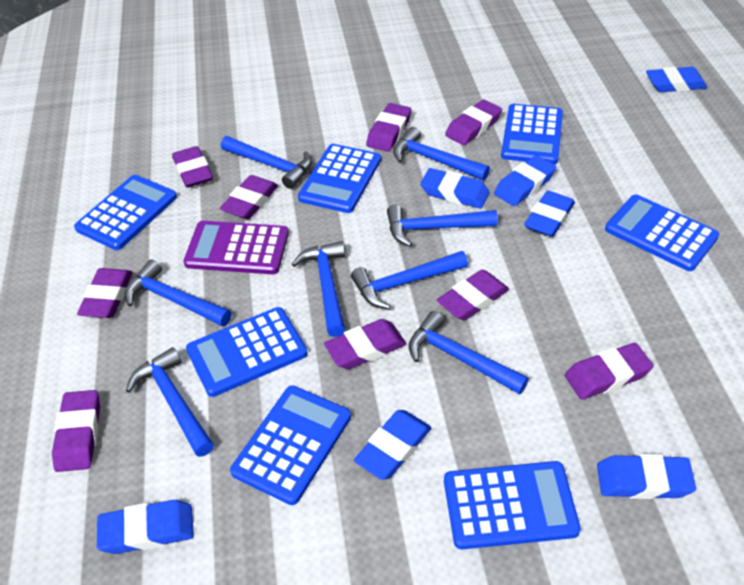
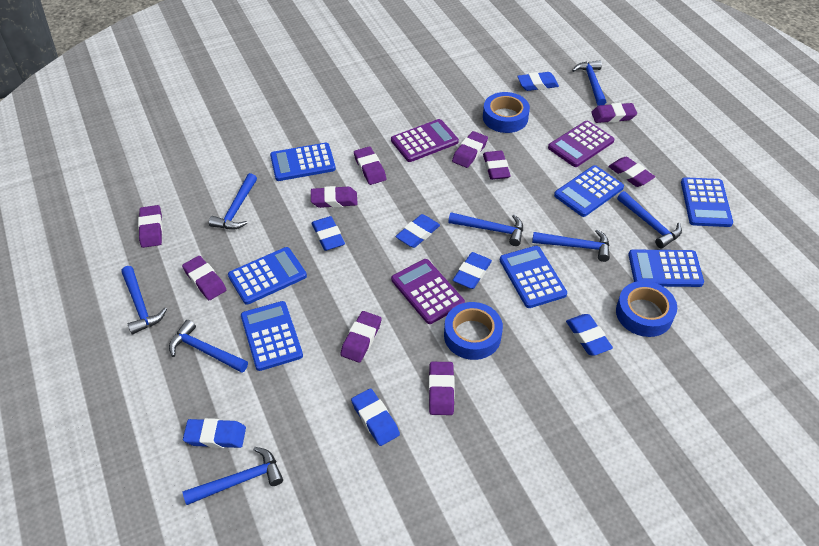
blue tape: 0 -> 3
purple calculator: 1 -> 3
purple eraser: 9 -> 10

